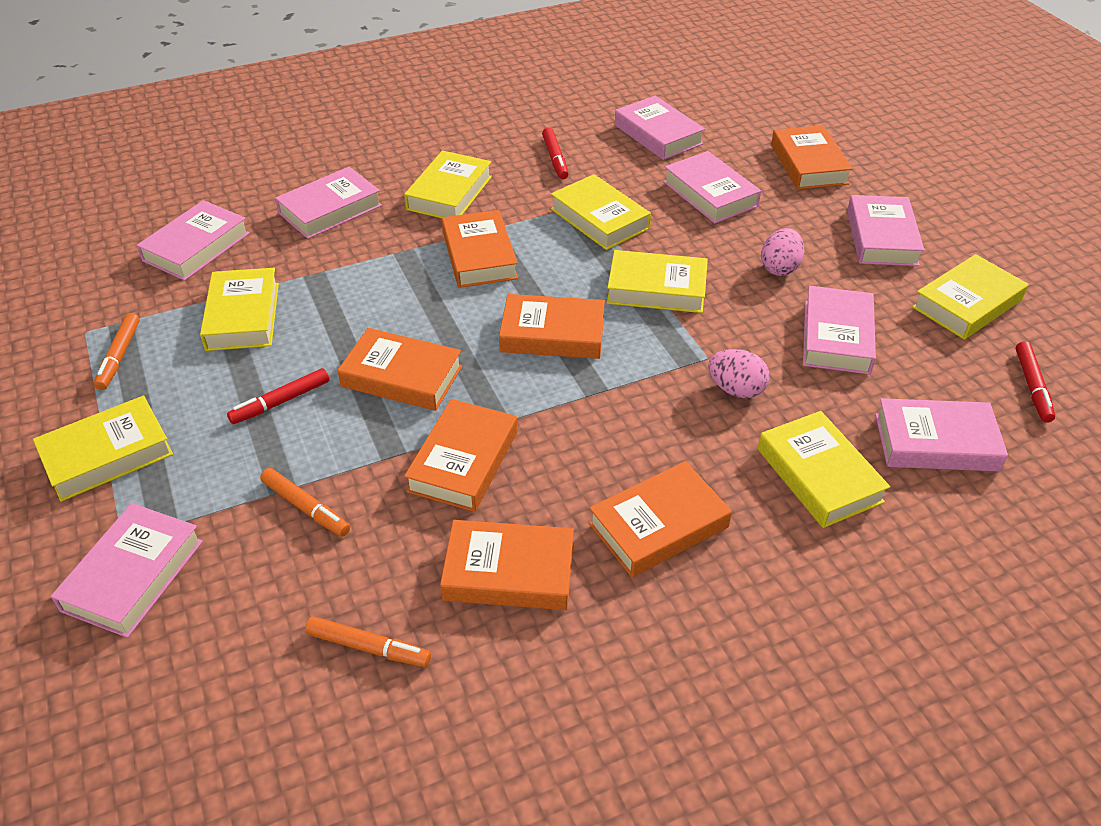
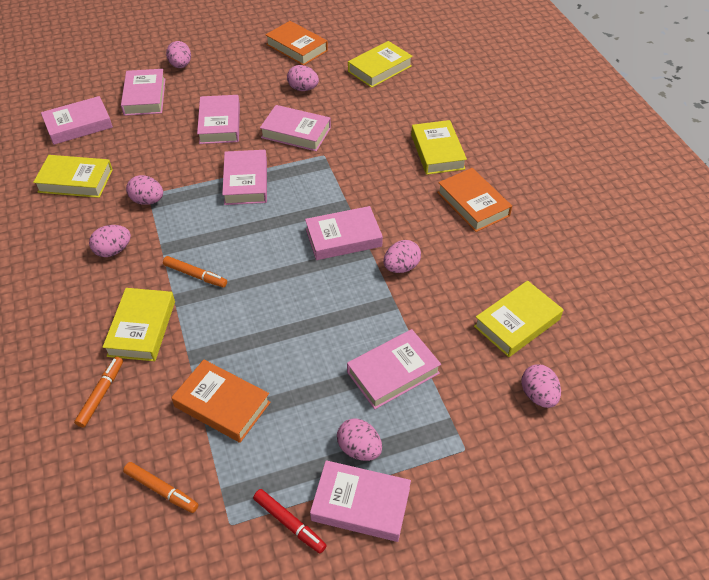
orange book: 7 -> 3
pink egg: 2 -> 7
red marker: 3 -> 1
yellow book: 7 -> 5

